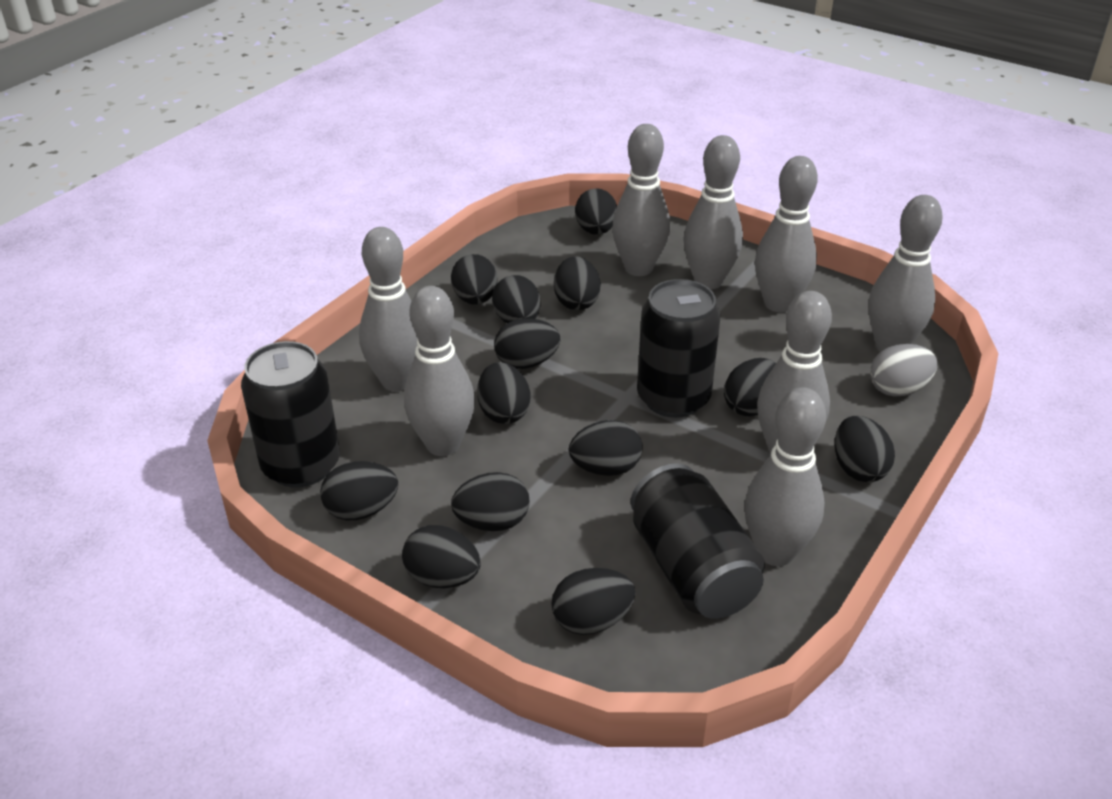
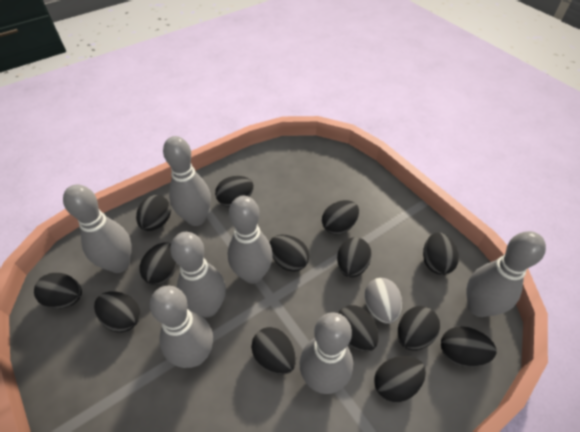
black can: 3 -> 0
black egg: 13 -> 14
grey bowling pin: 8 -> 7

